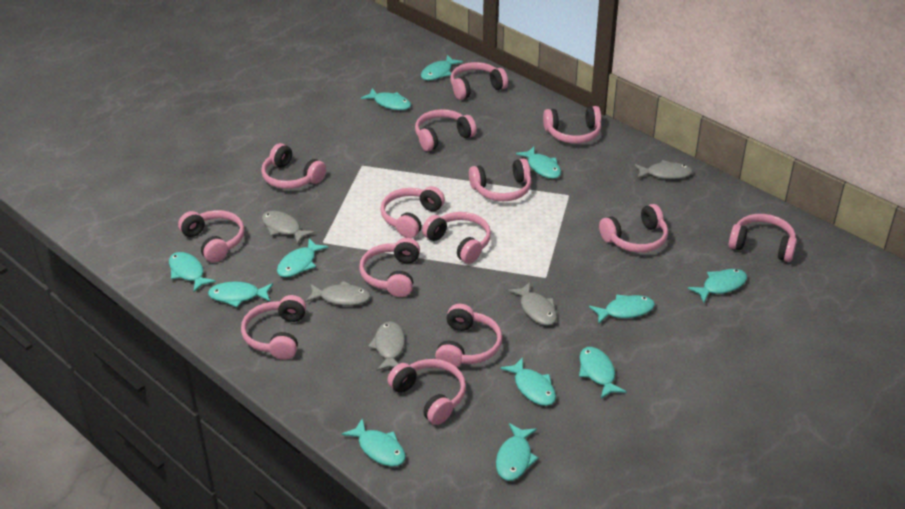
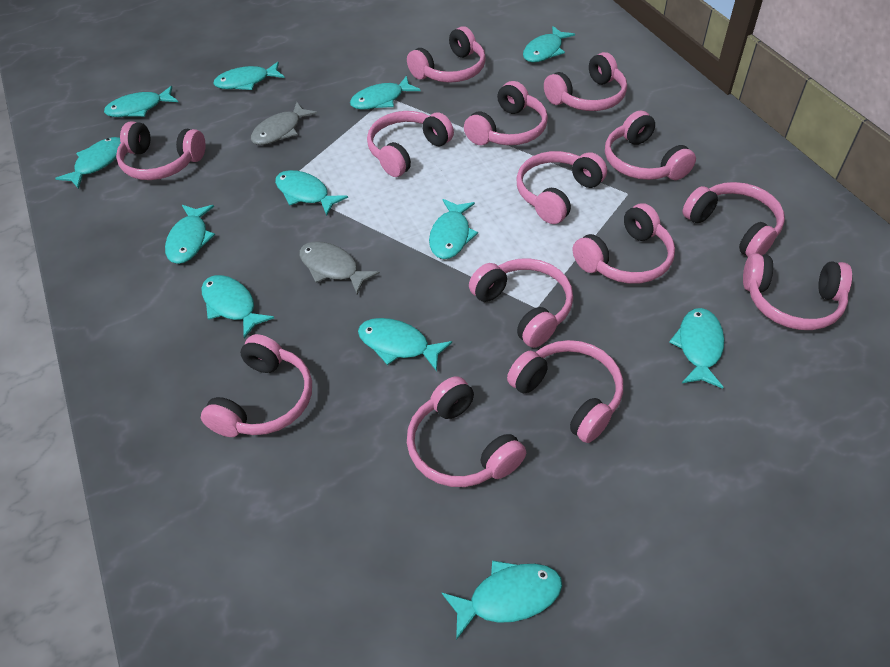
grey fish: 5 -> 2

